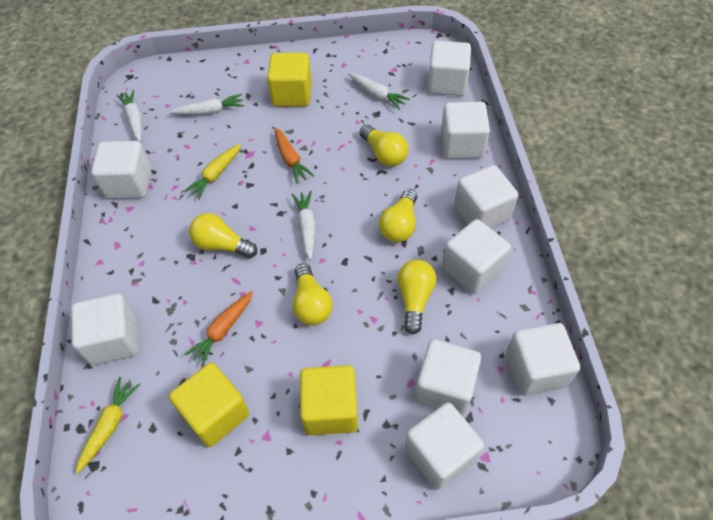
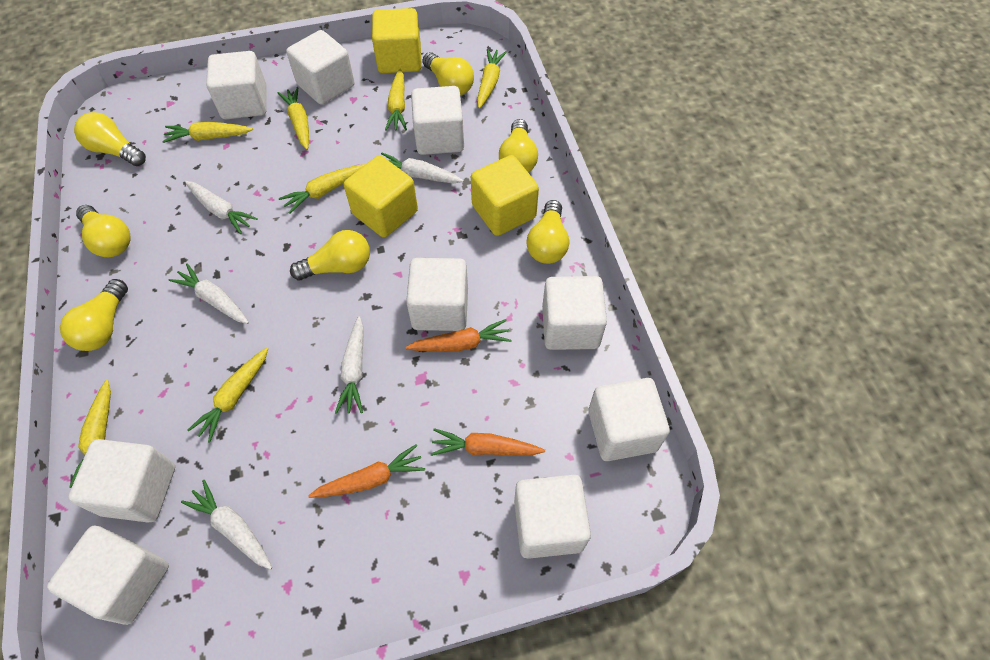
orange carrot: 2 -> 3
white carrot: 4 -> 5
yellow carrot: 2 -> 7
yellow light bulb: 5 -> 7

